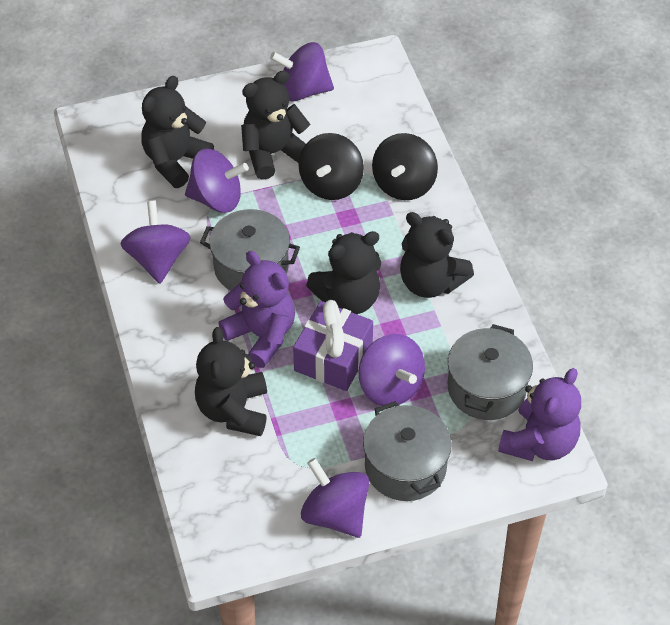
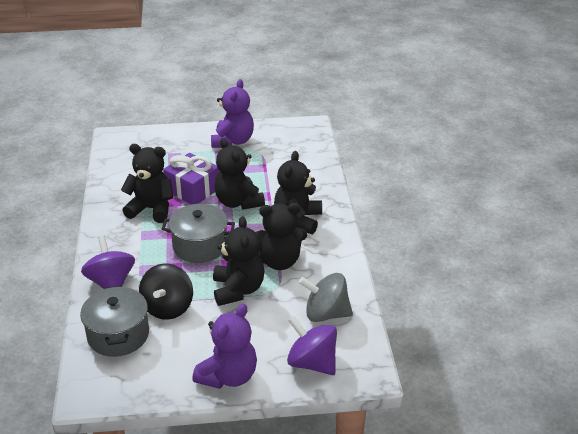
black spinning top: 2 -> 1
grey pot: 3 -> 2
grey spinning top: 0 -> 1
purple spinning top: 5 -> 2

